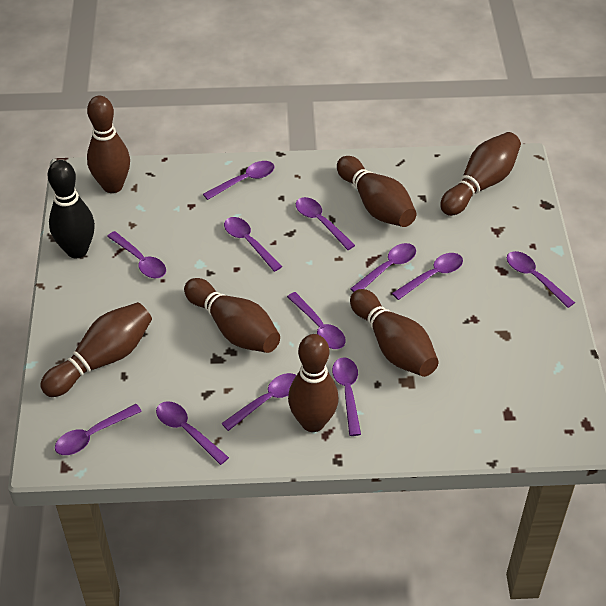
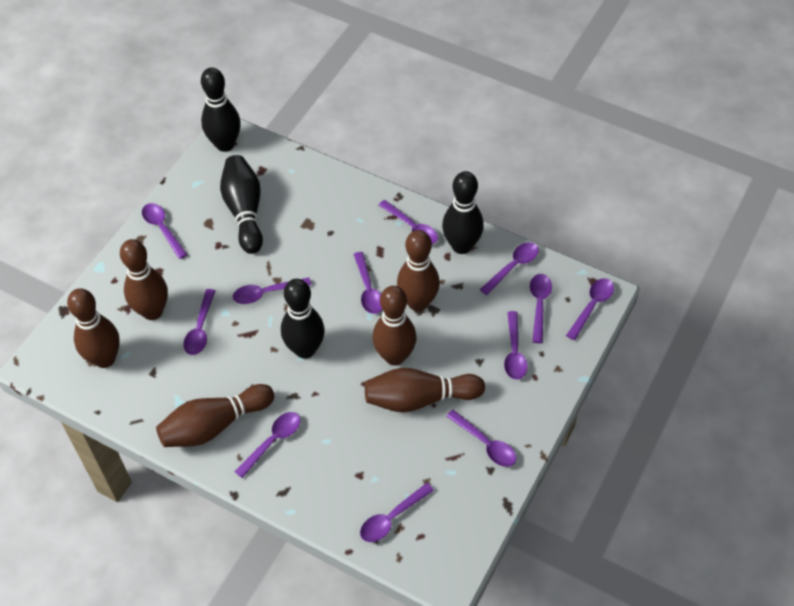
black bowling pin: 1 -> 4
brown bowling pin: 7 -> 6

